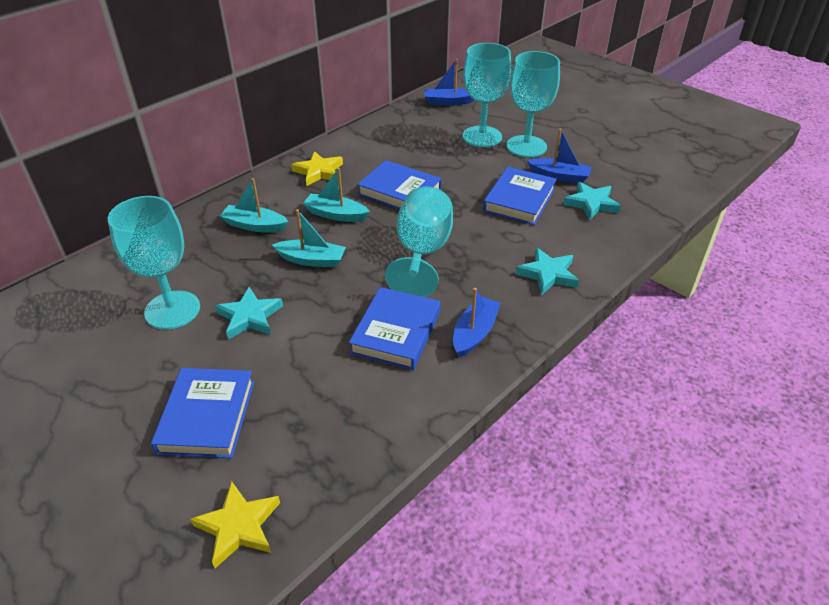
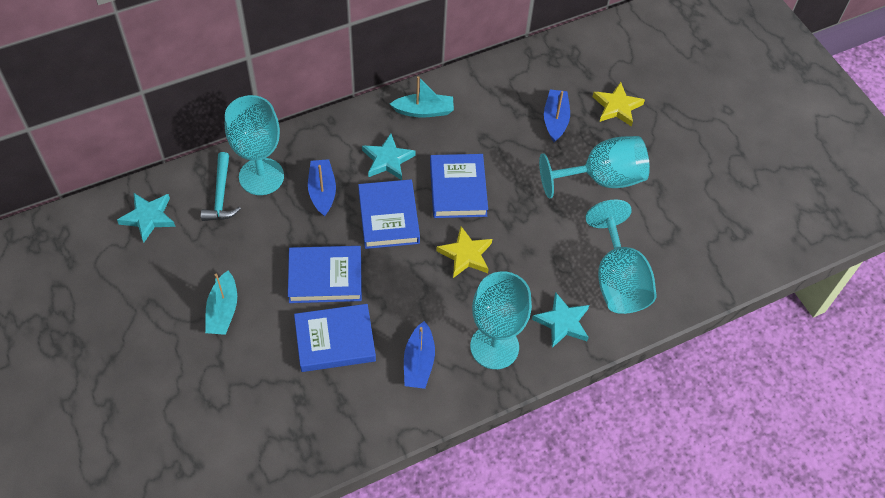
turquoise boat: 3 -> 2
turquoise hammer: 0 -> 1

